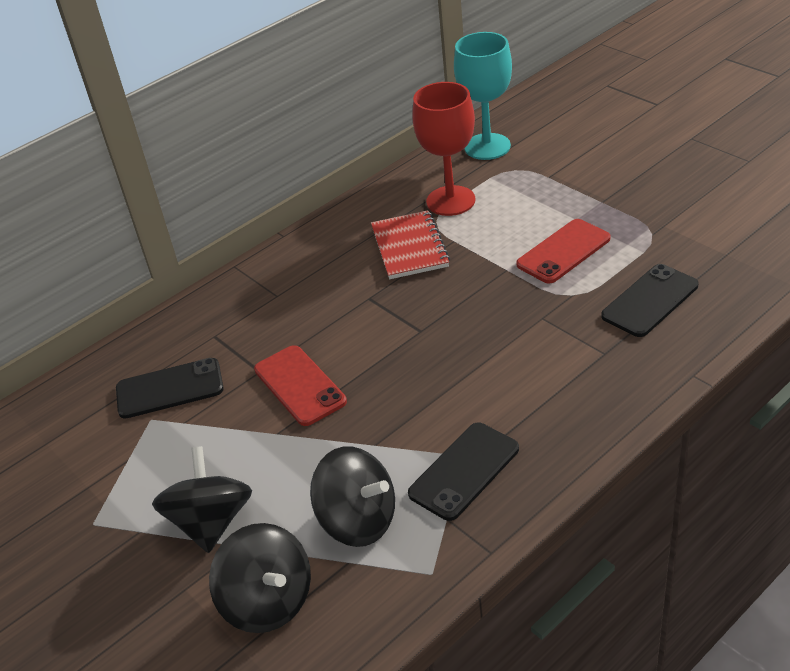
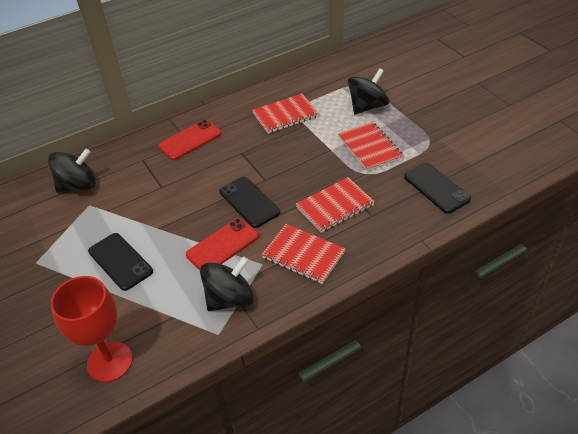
red notebook: 1 -> 4
turquoise goblet: 1 -> 0

